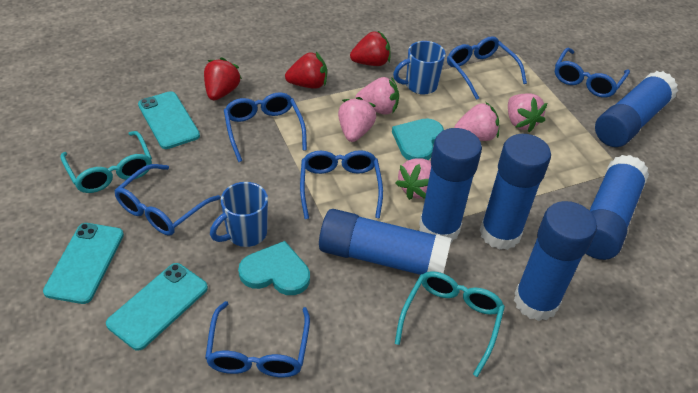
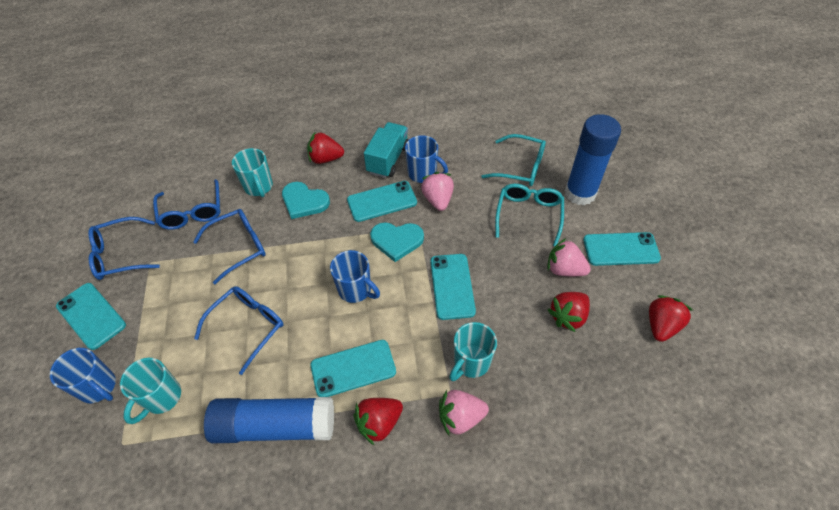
blue glasses: 6 -> 4
blue glue stick: 6 -> 2
blue mug: 2 -> 3
pink strawberry: 5 -> 3
red strawberry: 3 -> 4
turquoise mug: 0 -> 3
turquoise phone: 3 -> 5
turquoise truck: 0 -> 1

